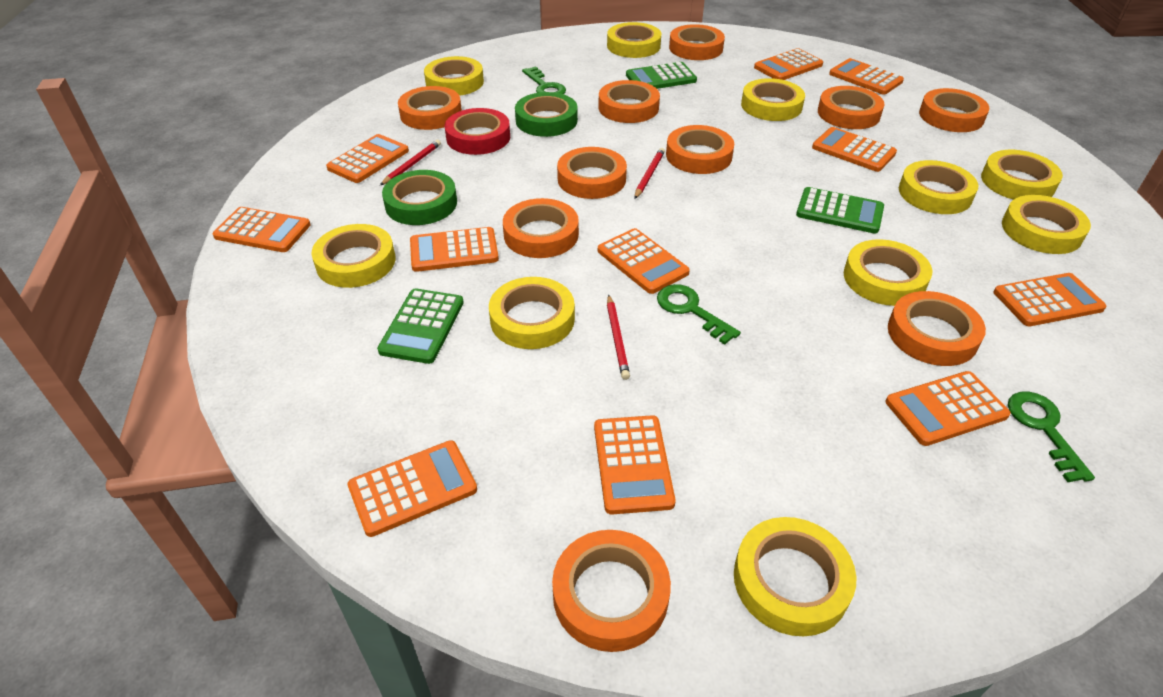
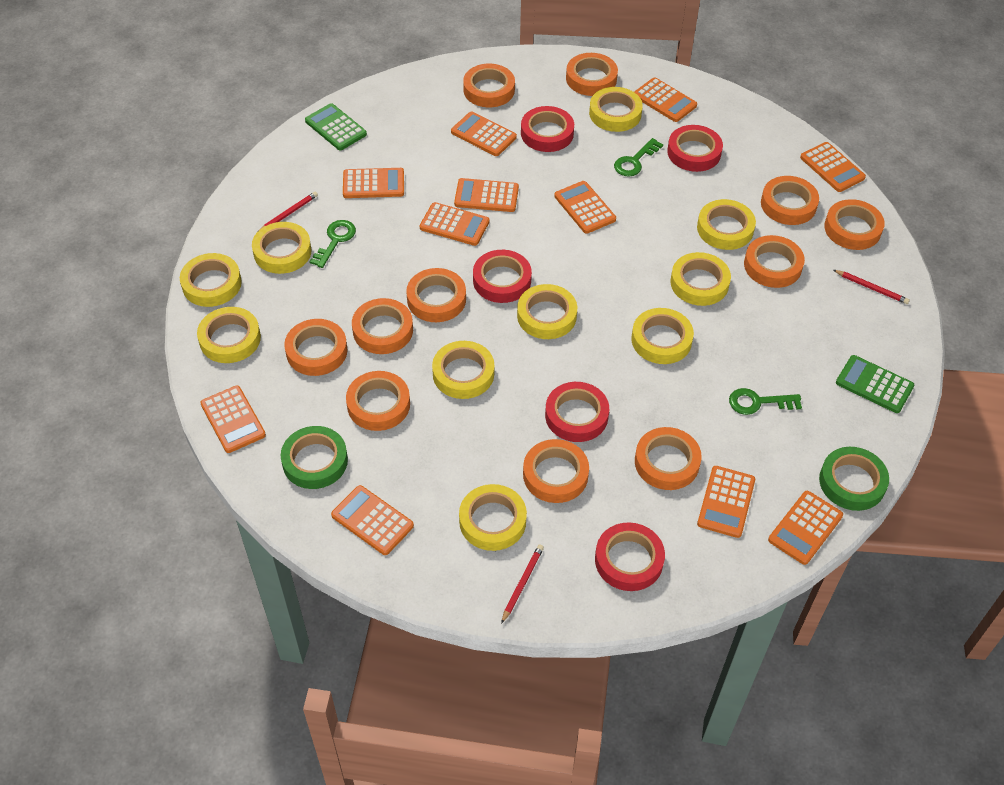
green calculator: 3 -> 2
orange tape: 10 -> 11
red tape: 1 -> 5

